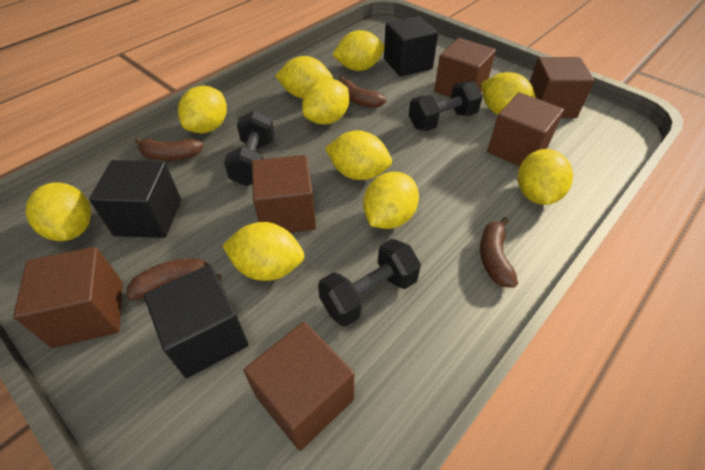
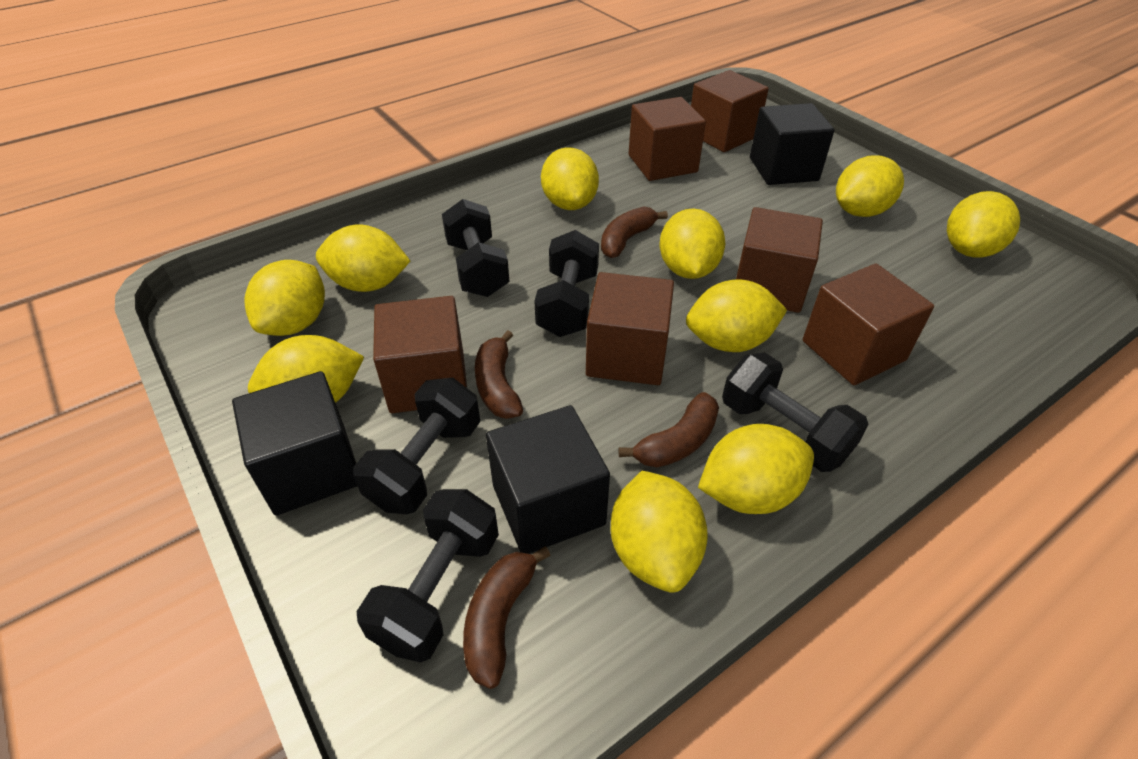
black dumbbell: 3 -> 5

